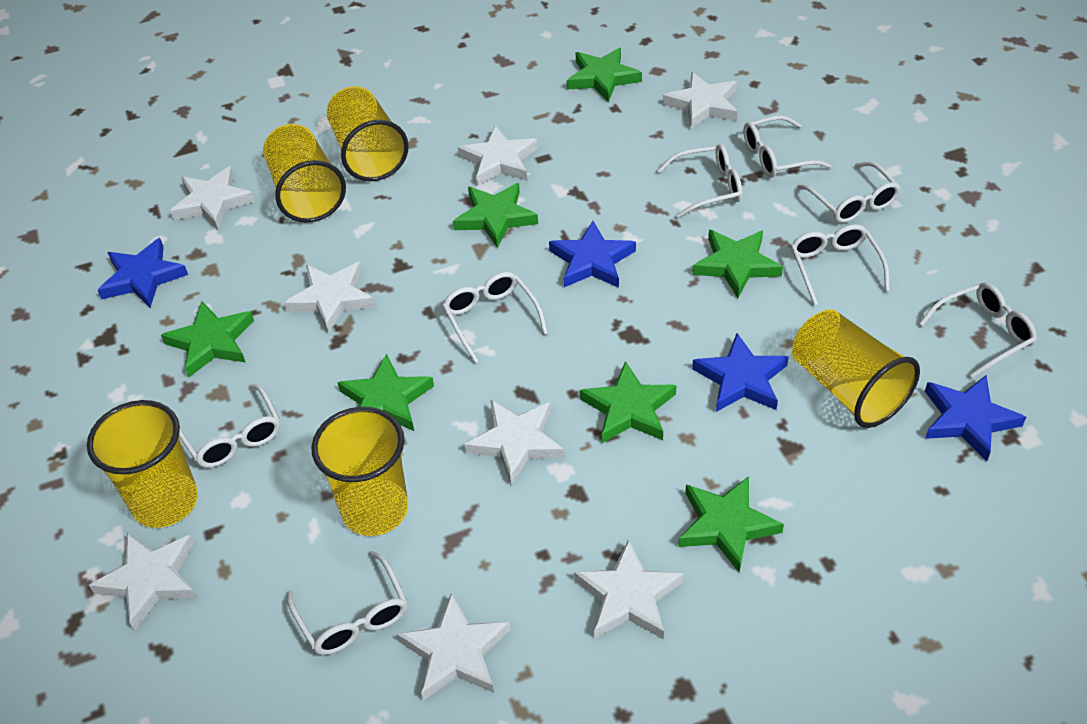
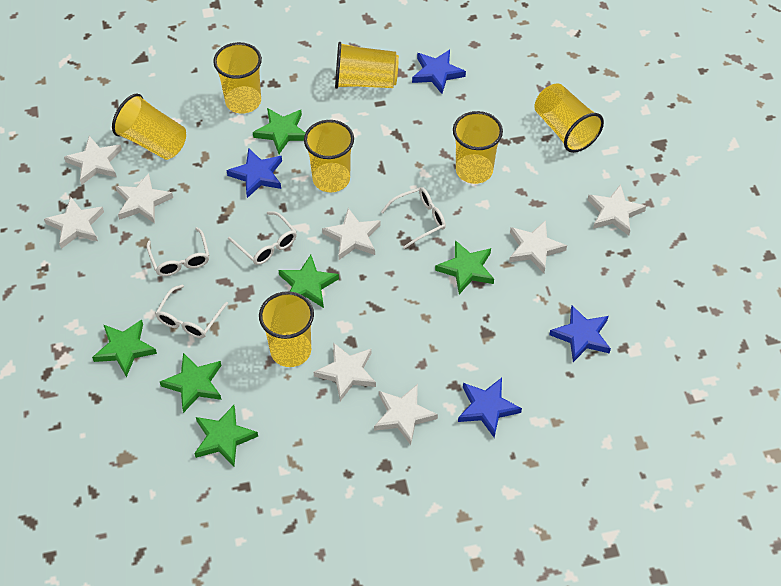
green star: 7 -> 6
white glasses: 8 -> 4
yellow cup: 5 -> 7

